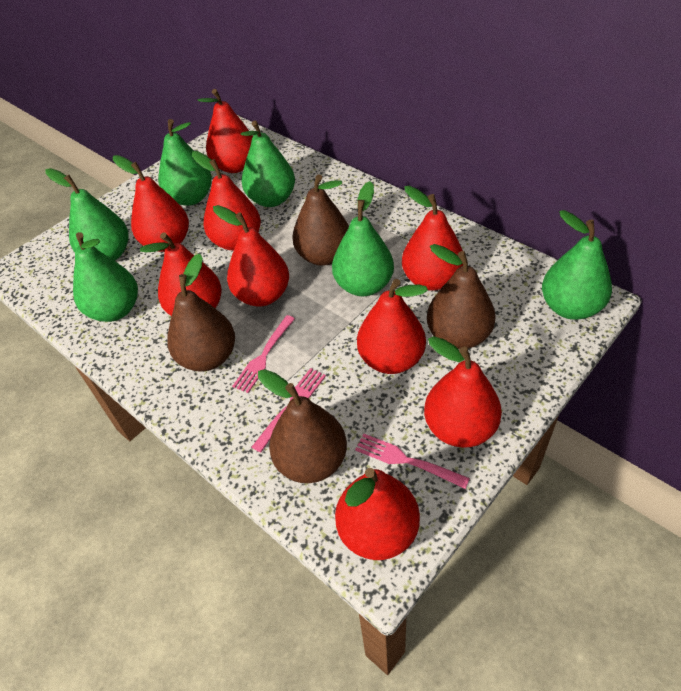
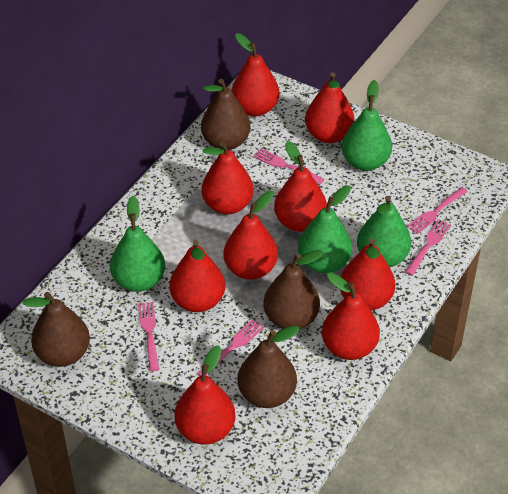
green pear: 6 -> 4
pink fork: 3 -> 5

